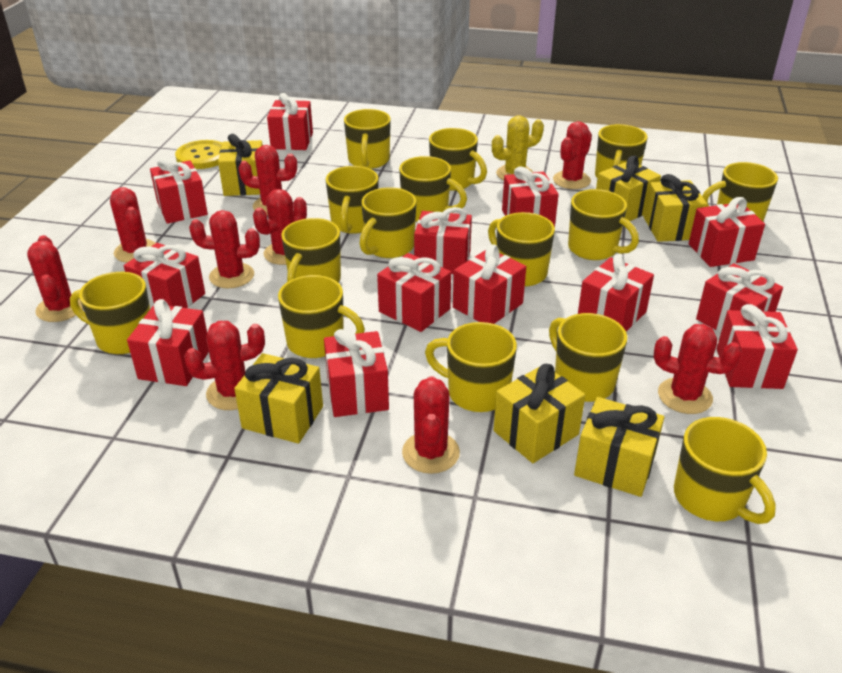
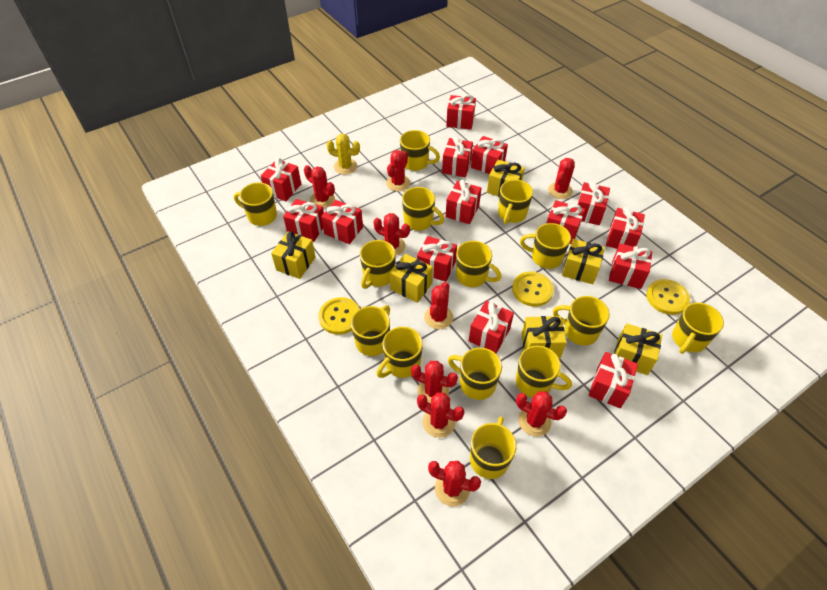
red gift: 13 -> 14
yellow button: 1 -> 3
yellow mug: 15 -> 14

